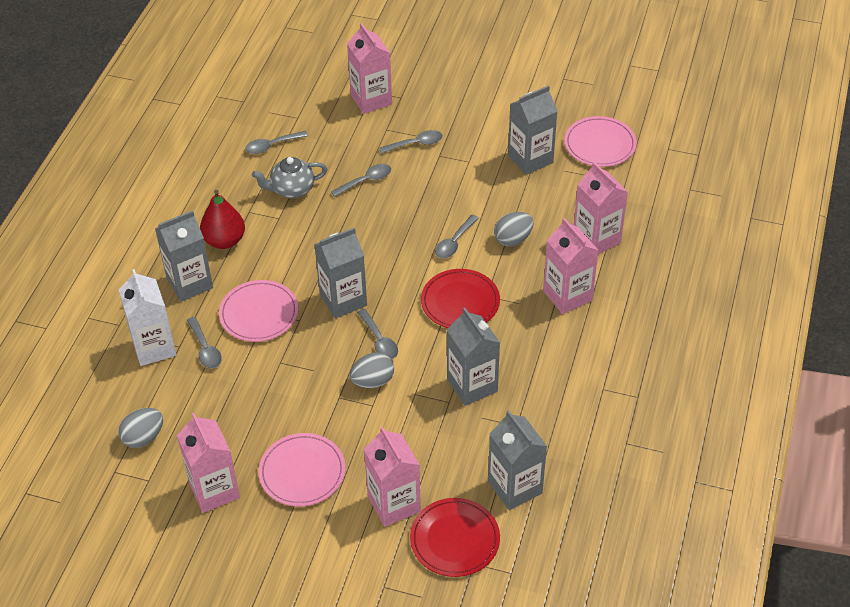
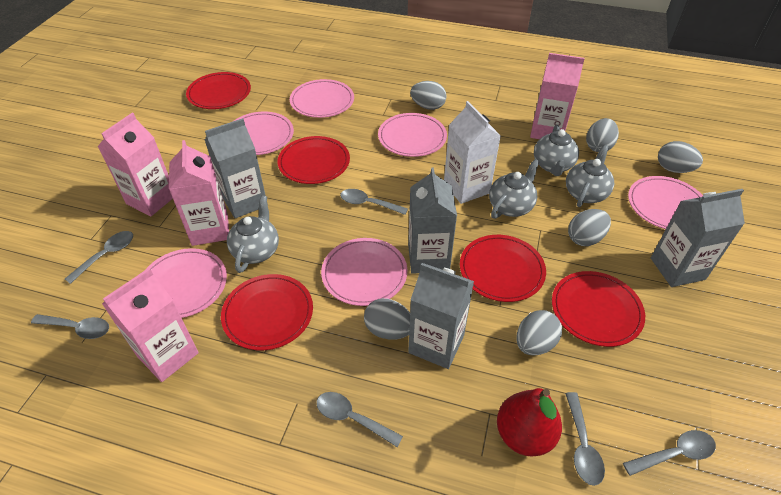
grey carton: 5 -> 4
grey egg: 3 -> 6
grey teapot: 1 -> 4
pink carton: 5 -> 4
pink plate: 3 -> 6
red plate: 2 -> 5

